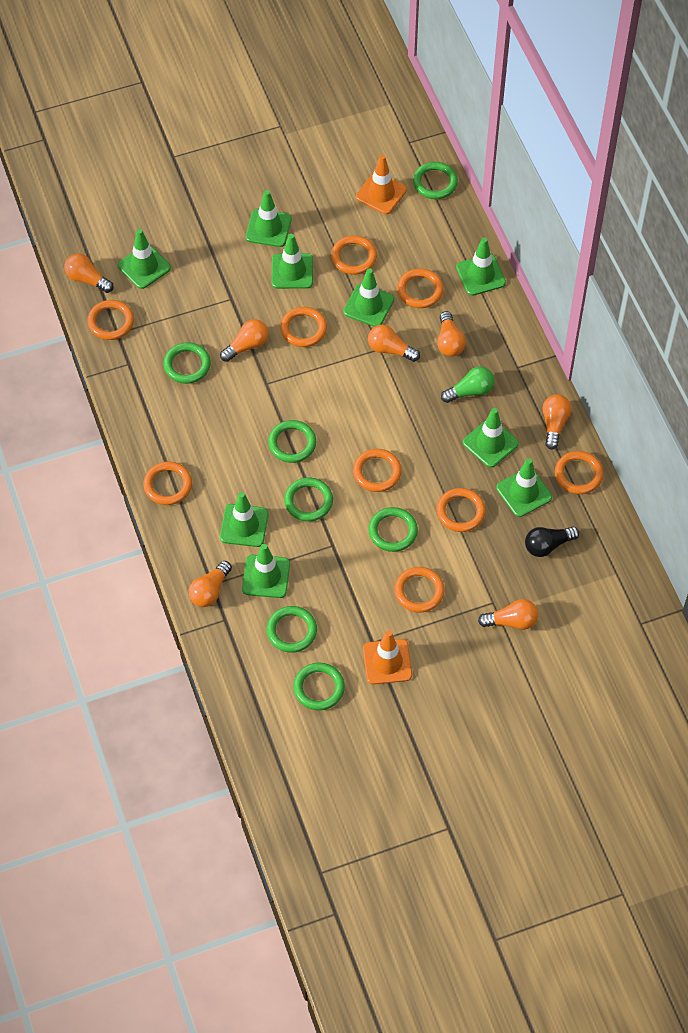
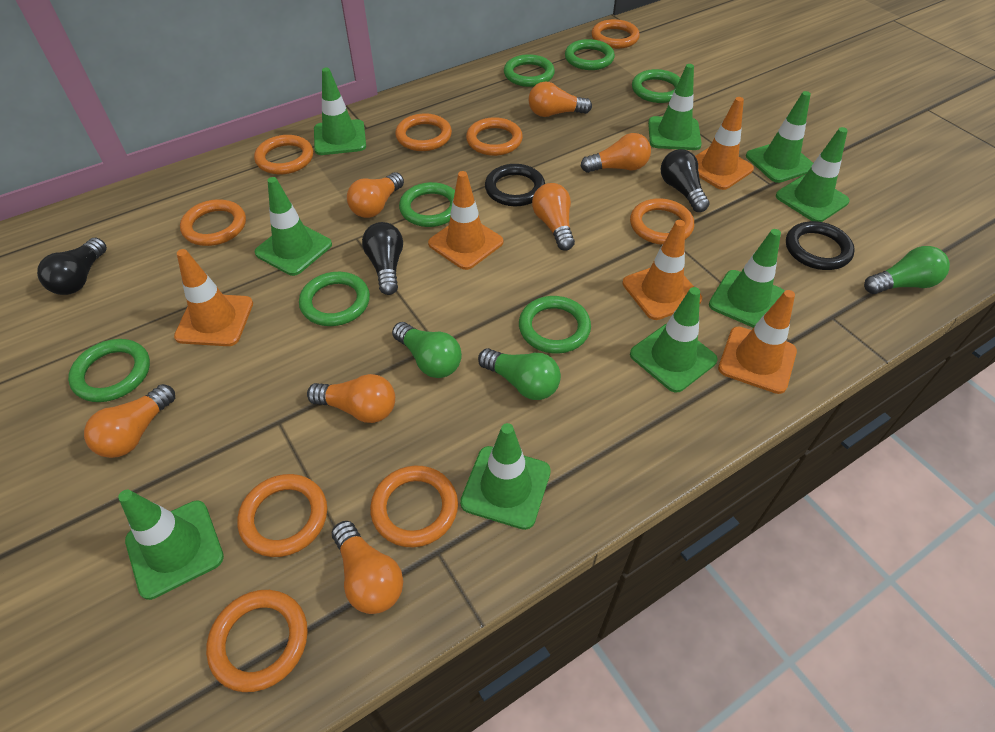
black light bulb: 1 -> 3
black ring: 0 -> 2
green light bulb: 1 -> 3
orange traffic cone: 2 -> 5

